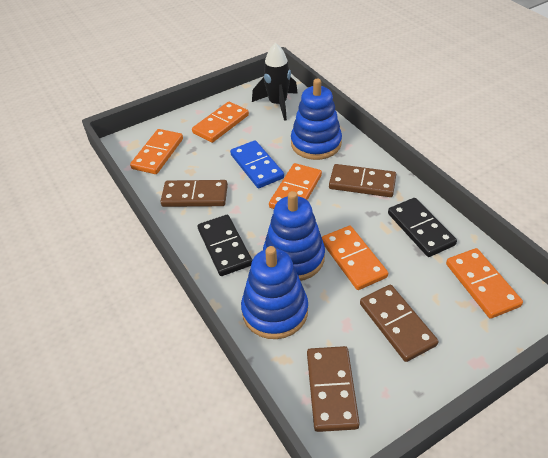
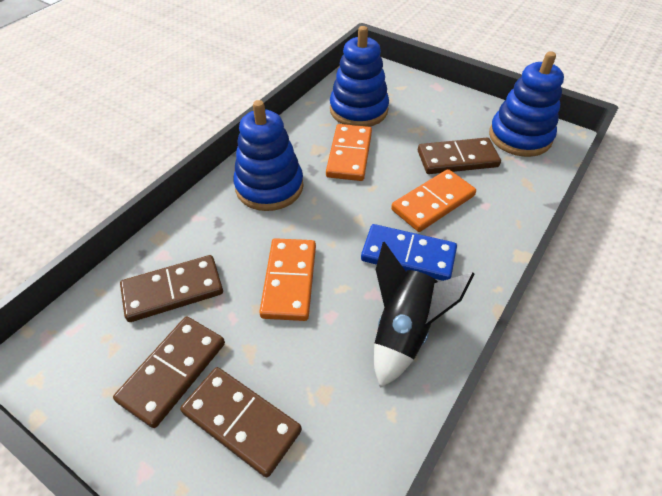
black domino: 2 -> 0
orange domino: 5 -> 3

